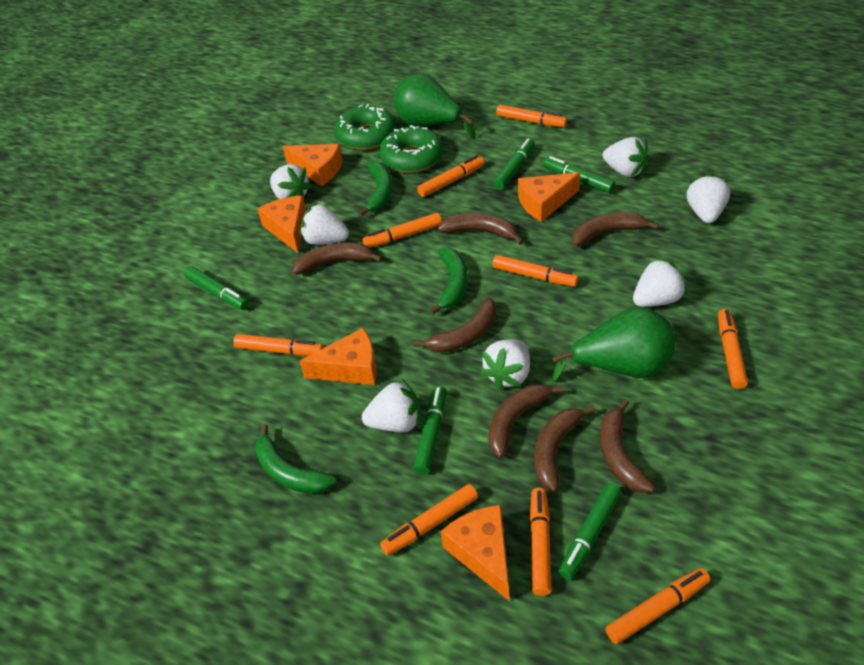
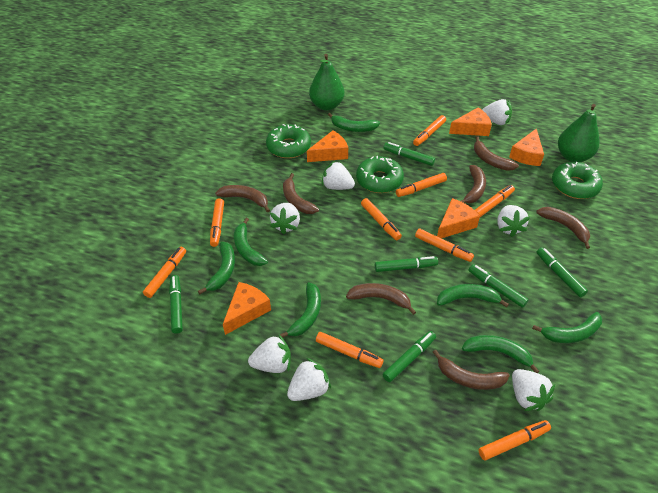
green banana: 3 -> 7
green donut: 2 -> 3
green marker: 5 -> 6

